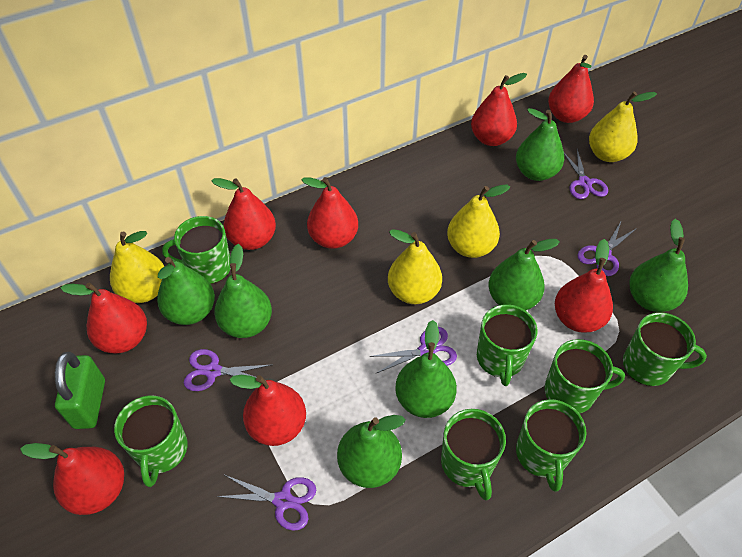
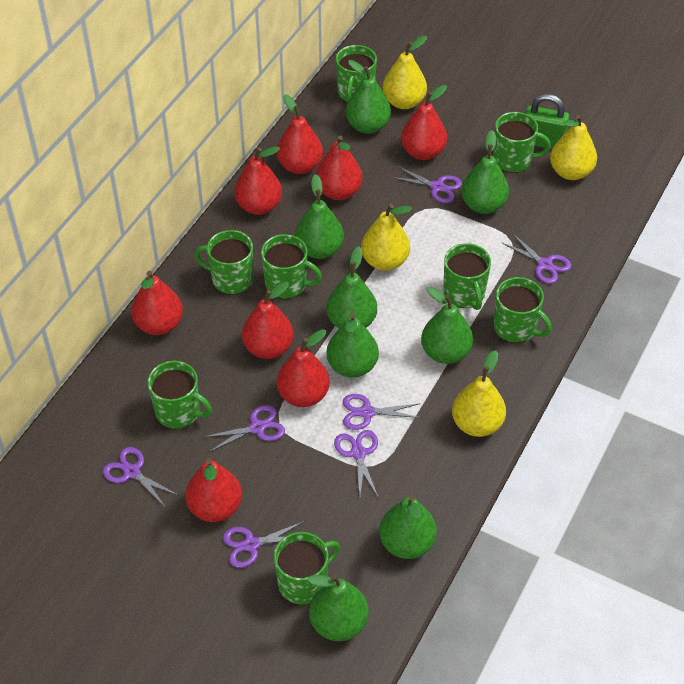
green mug: 7 -> 8
green pear: 7 -> 8
purple scissors: 5 -> 7

